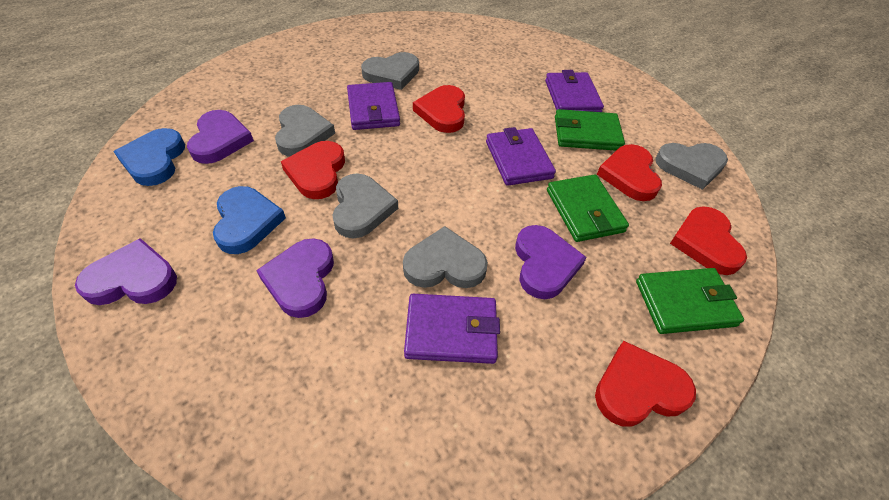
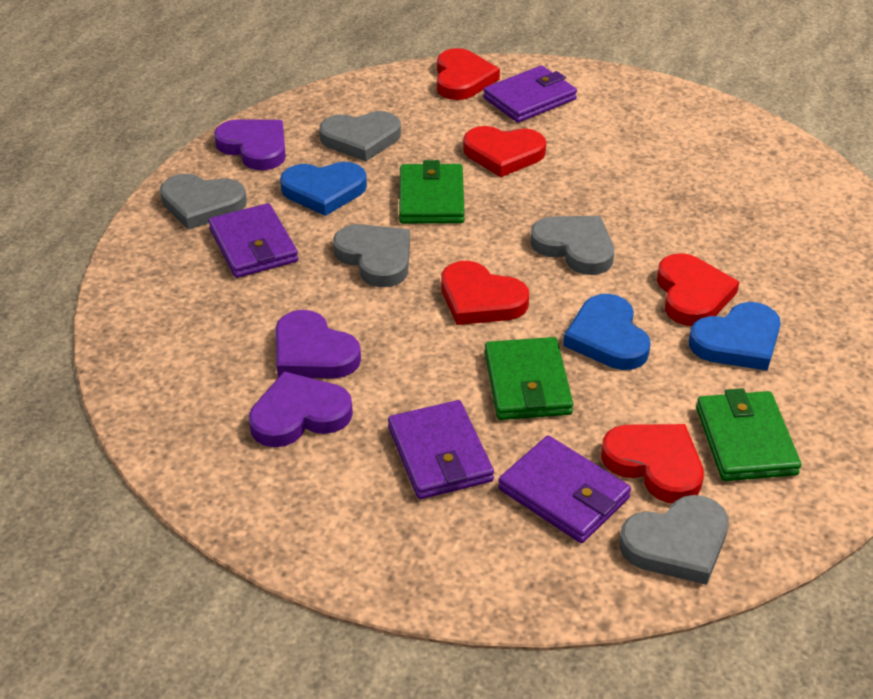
blue heart: 2 -> 3
purple heart: 4 -> 3

